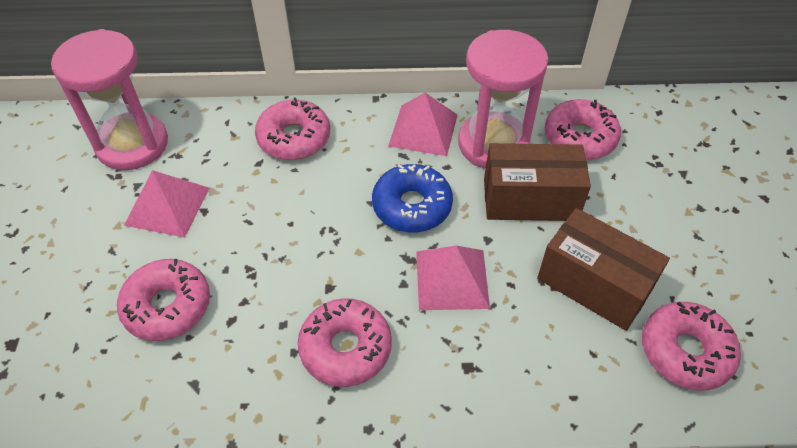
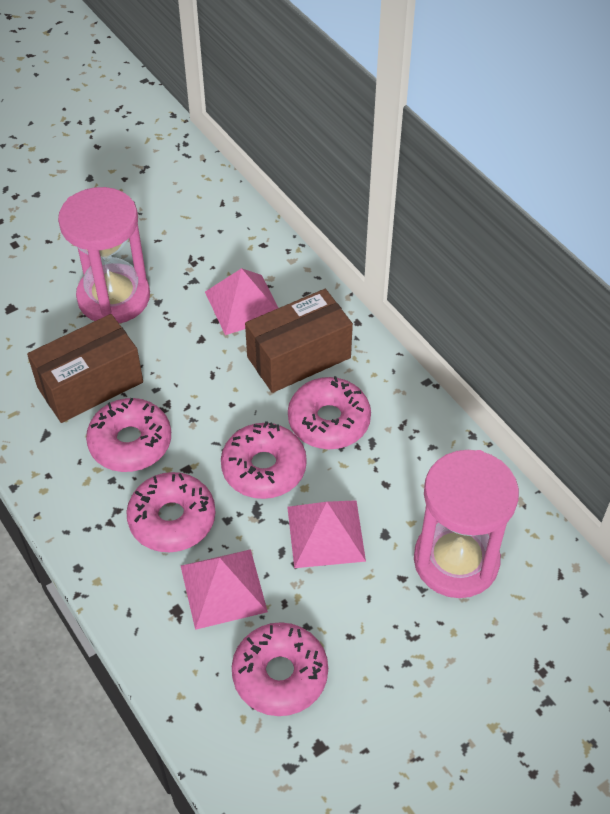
blue donut: 1 -> 0

